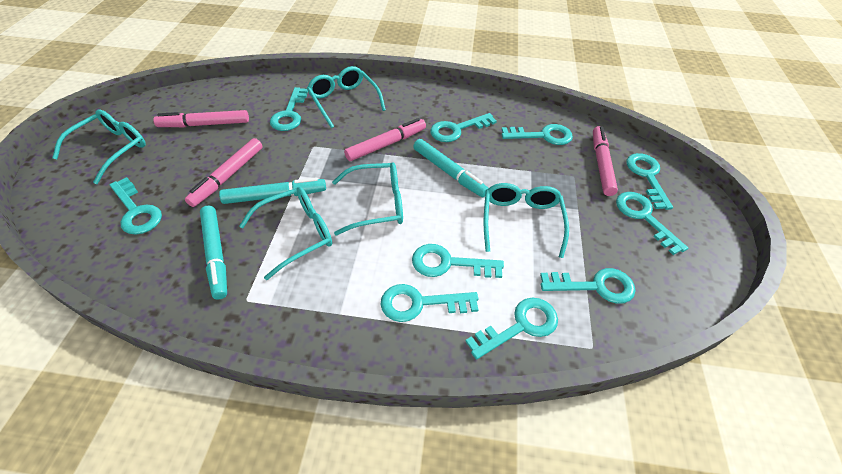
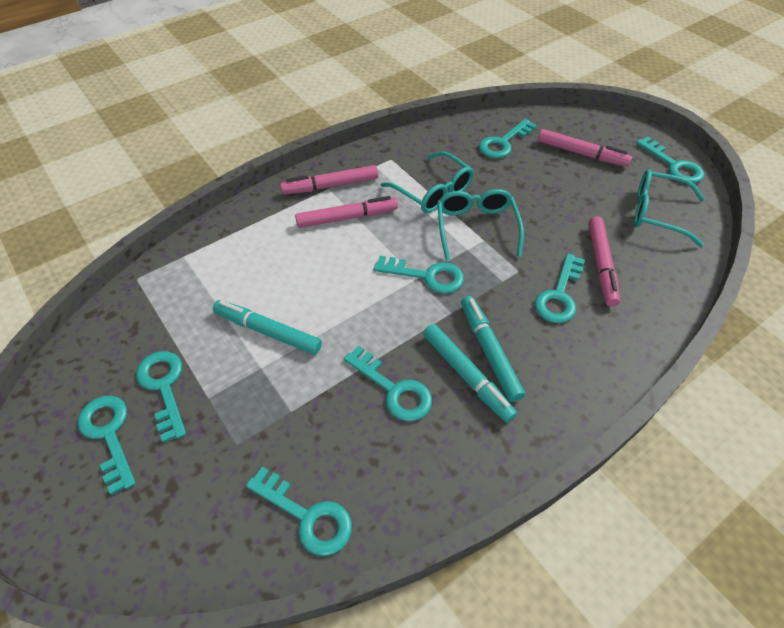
turquoise glasses: 5 -> 3
turquoise key: 10 -> 8

